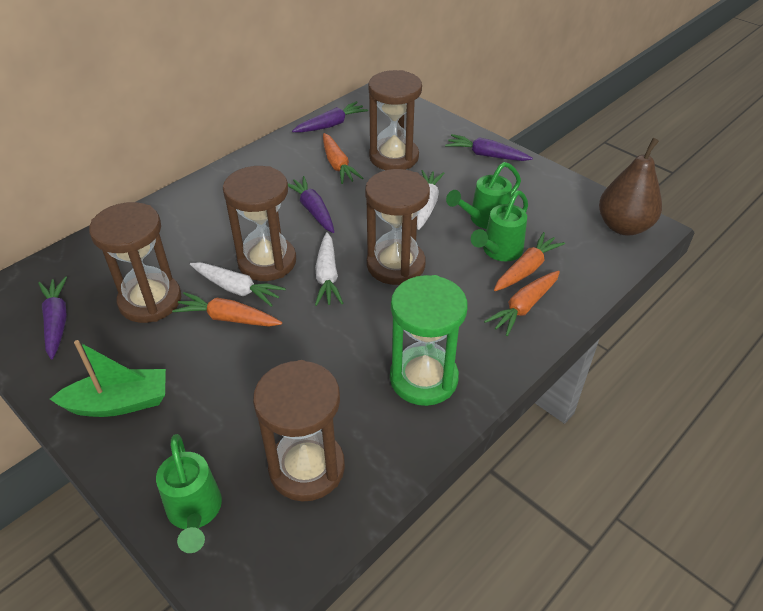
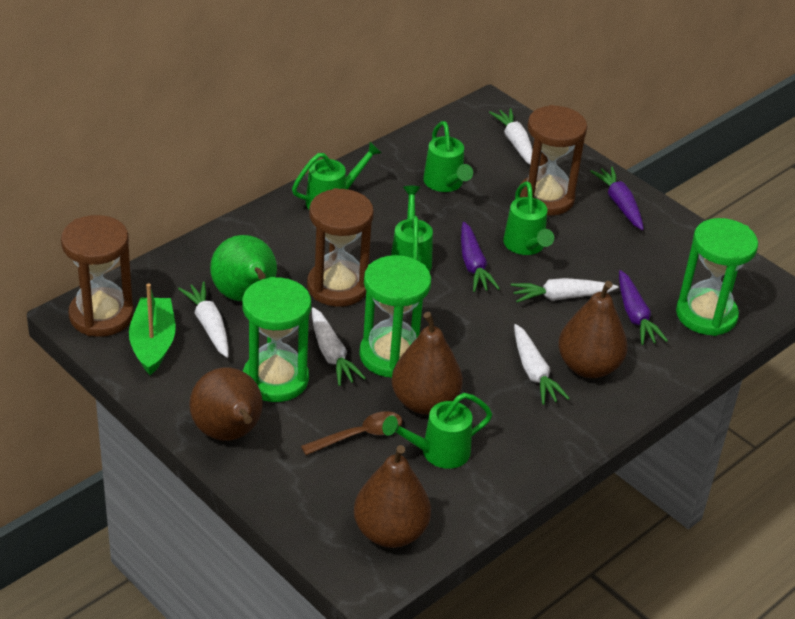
brown hourglass: 5 -> 3
brown pear: 1 -> 4
brown spoon: 0 -> 1
green hourglass: 1 -> 3
green pear: 0 -> 1
green watering can: 3 -> 5
orange carrot: 4 -> 0
purple carrot: 4 -> 3
white carrot: 3 -> 5

